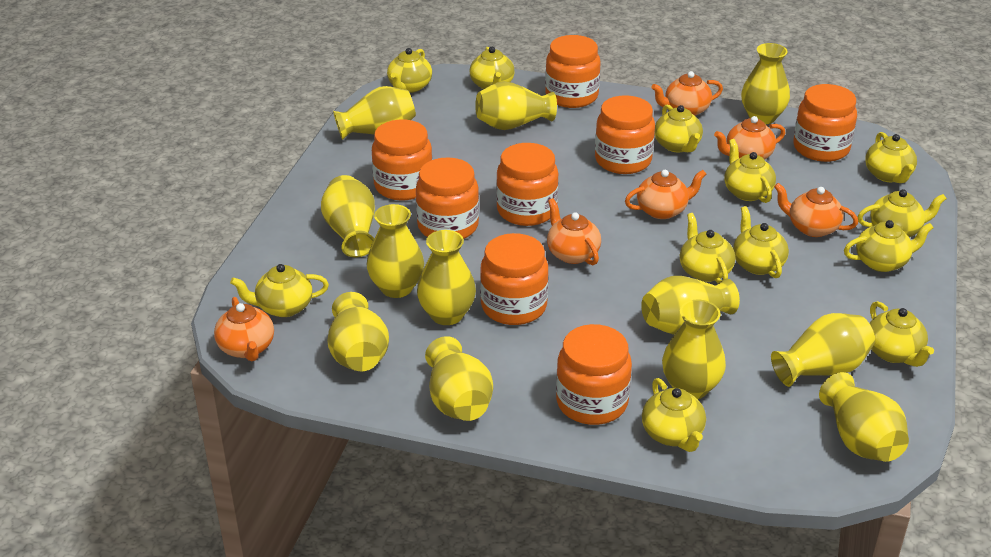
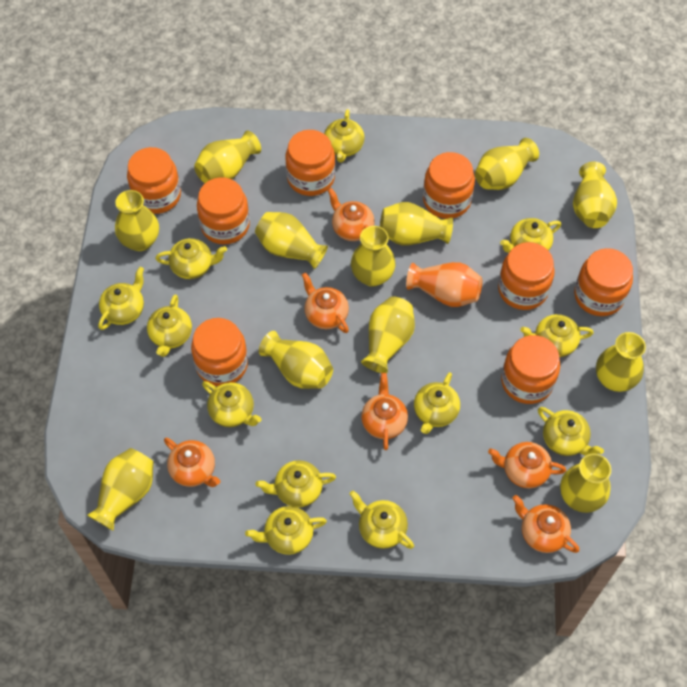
orange vase: 0 -> 1

